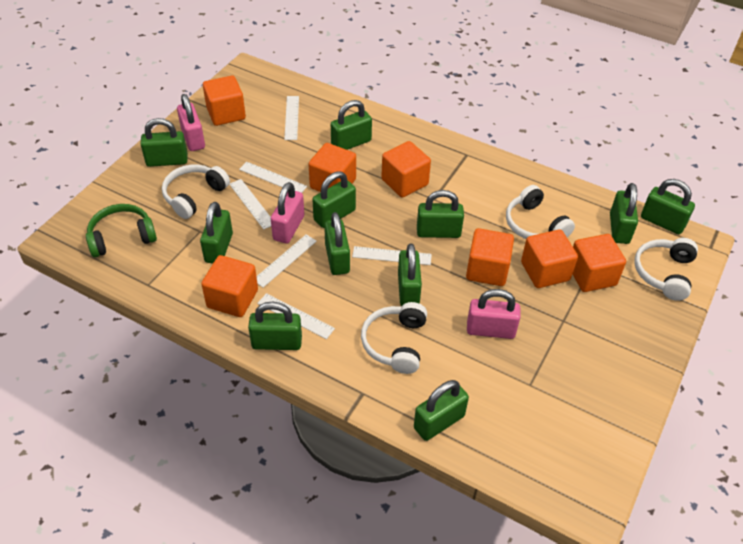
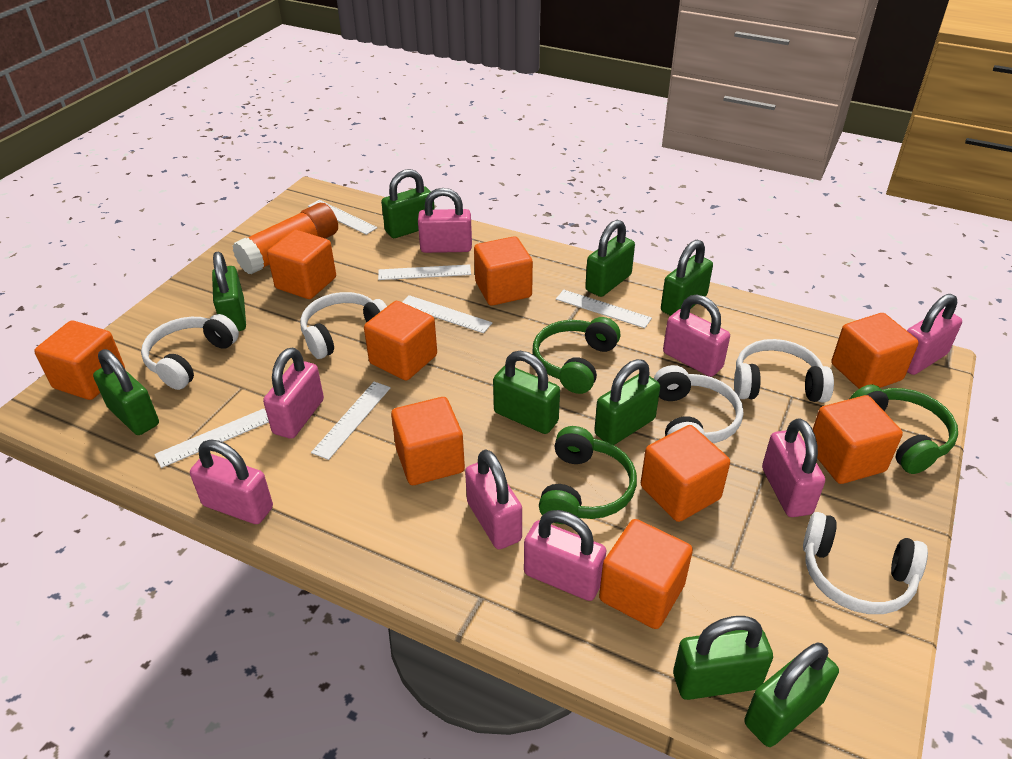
green headphones: 1 -> 3
green padlock: 11 -> 9
orange cube: 7 -> 9
orange glue stick: 0 -> 1
pink padlock: 3 -> 8
white headphones: 4 -> 5

